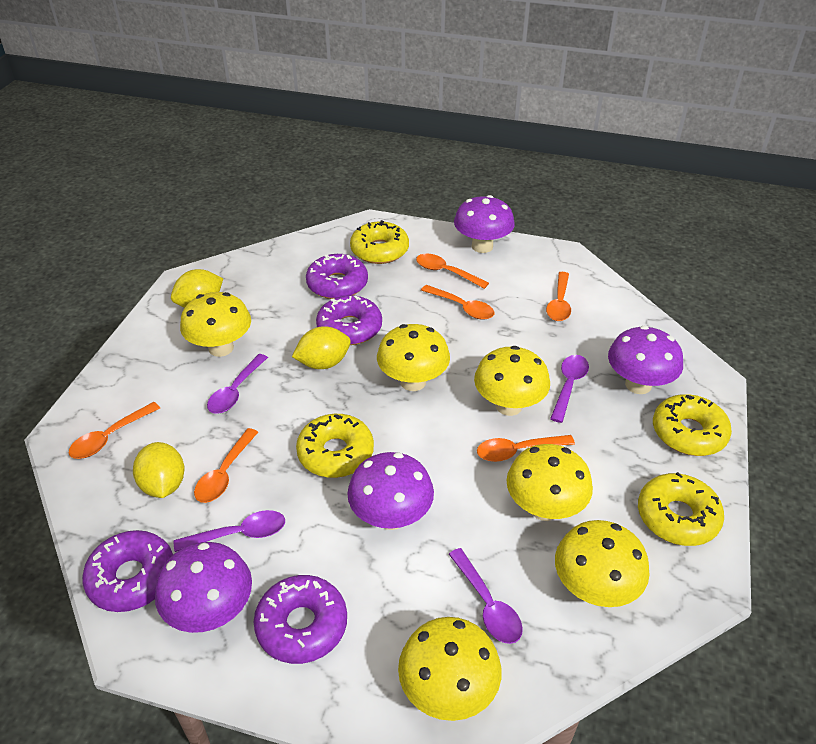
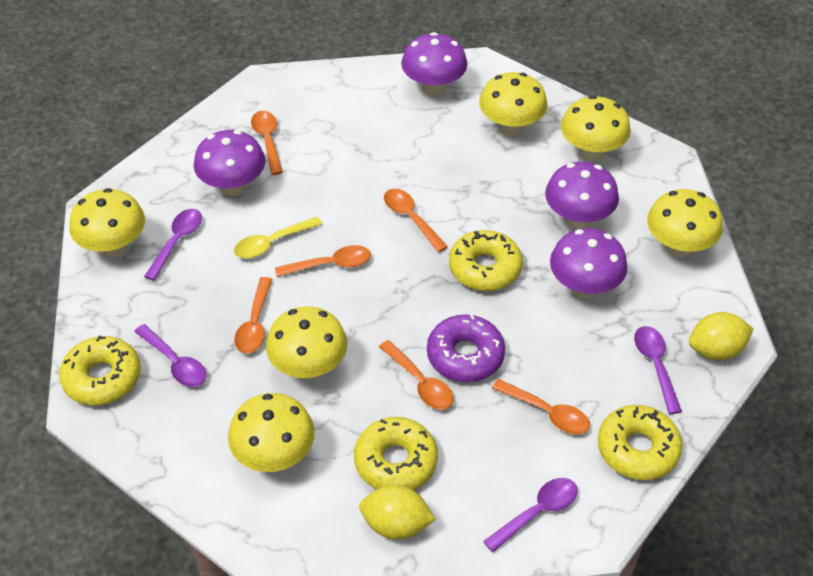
purple donut: 4 -> 1
yellow lemon: 3 -> 2
yellow spoon: 0 -> 1

